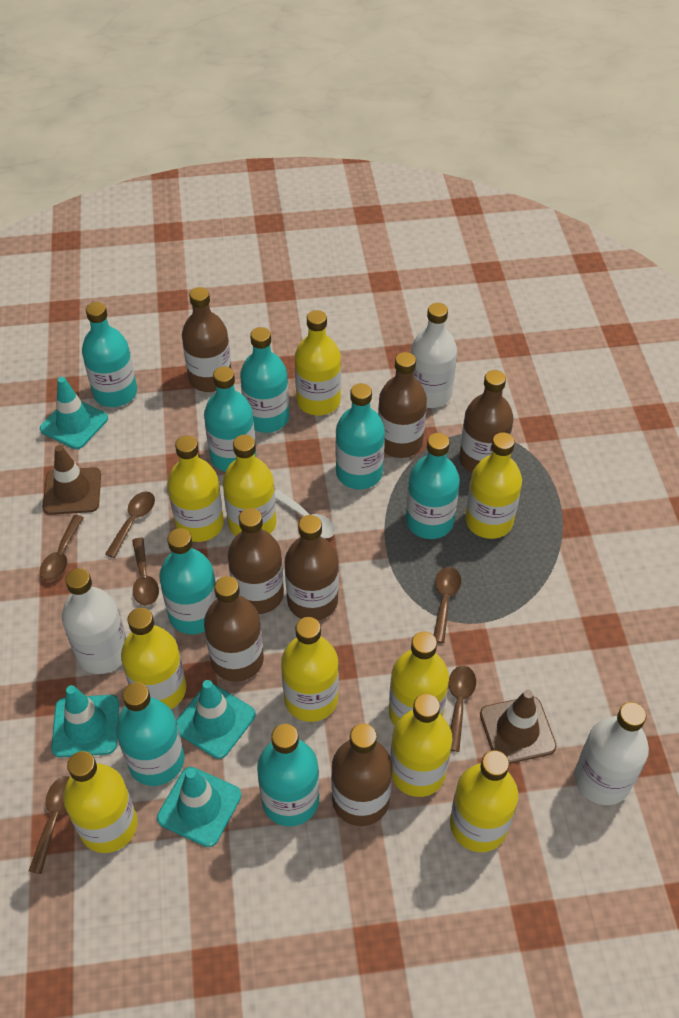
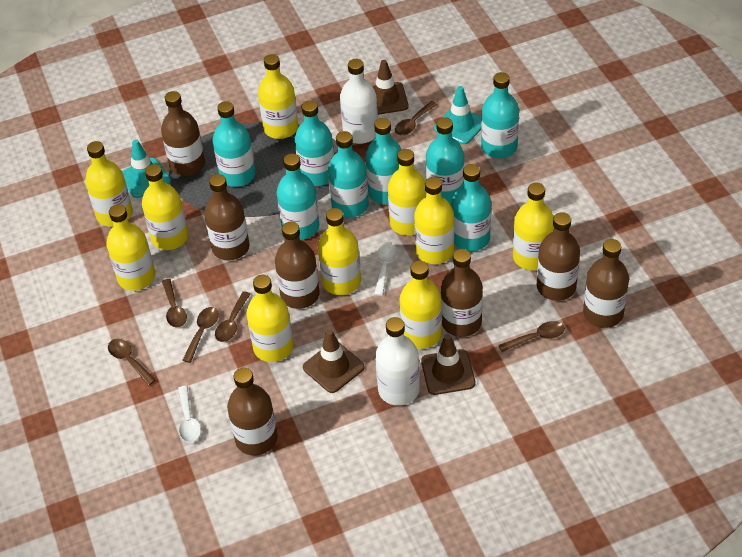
brown traffic cone: 2 -> 3
turquoise traffic cone: 4 -> 2
white bottle: 3 -> 2
white spoon: 1 -> 2

